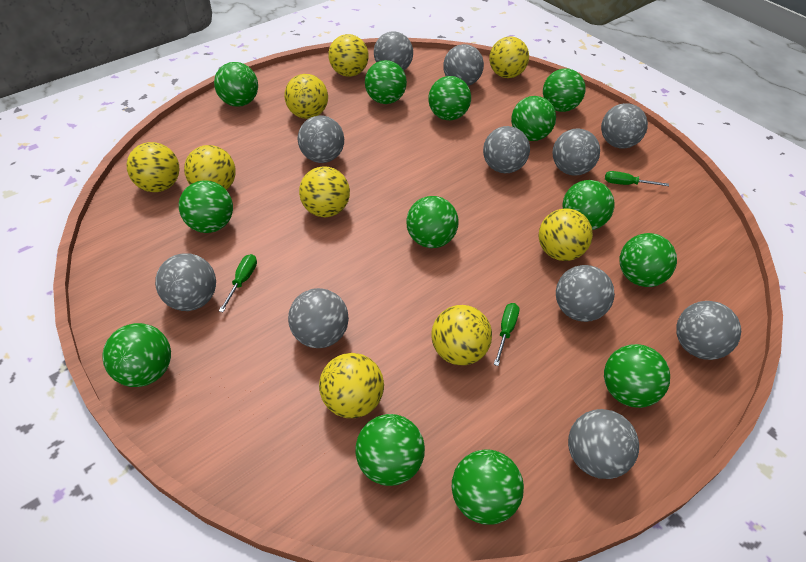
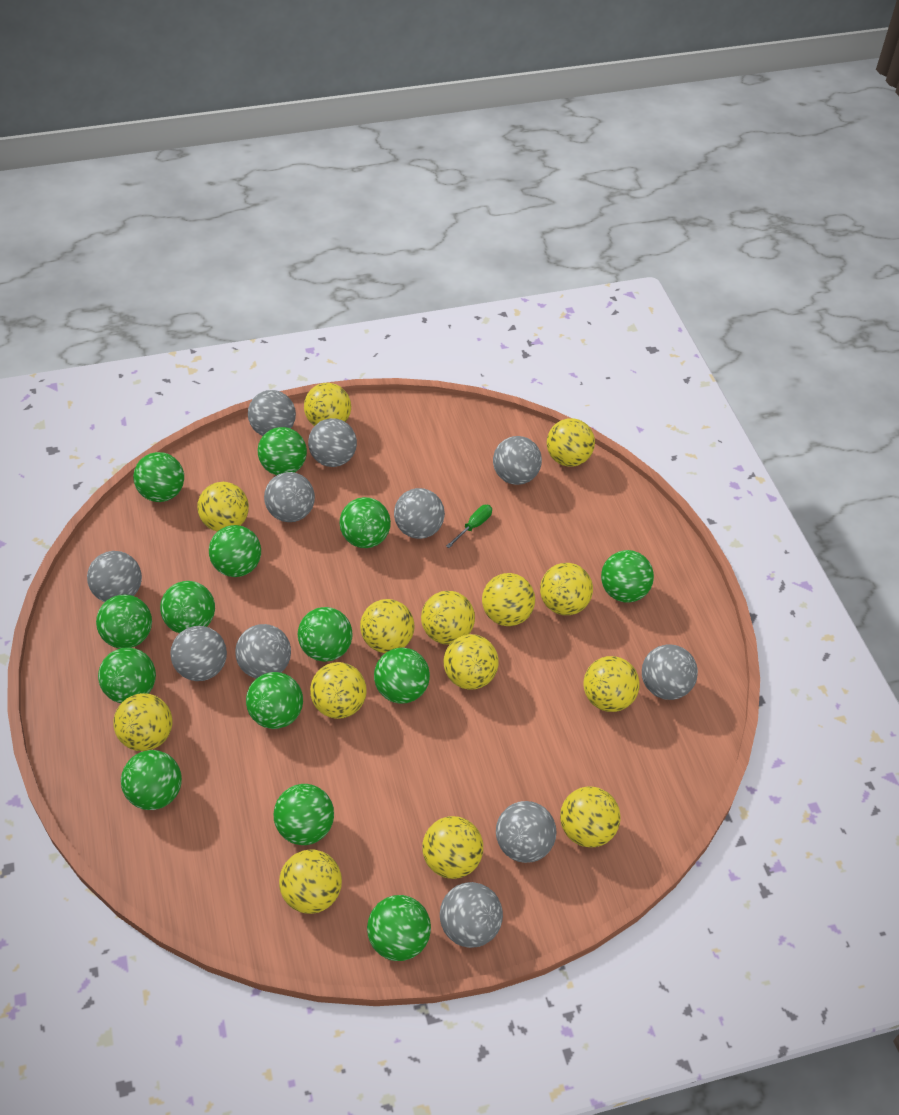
green ball: 13 -> 14
green screwdriver: 3 -> 1
yellow ball: 9 -> 14

